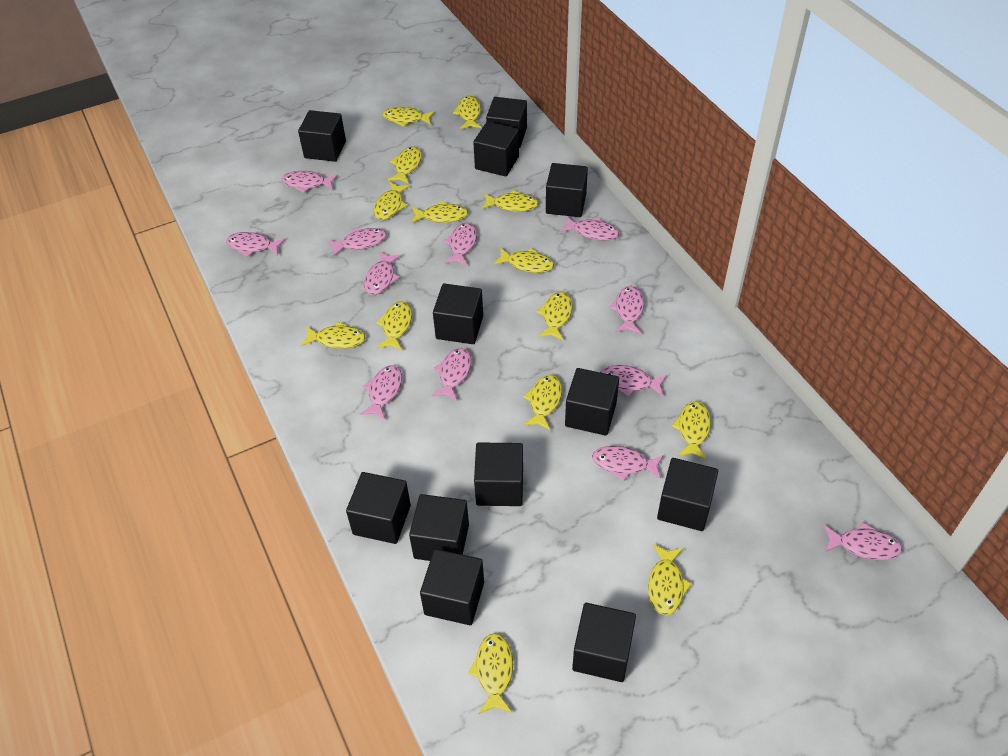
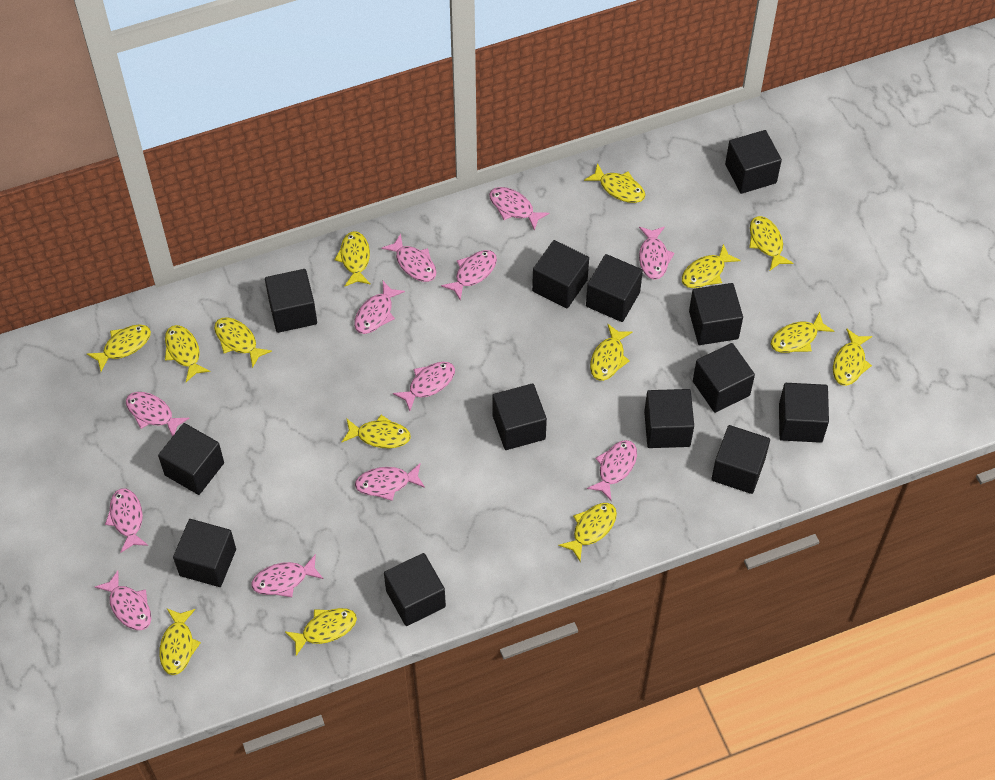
black cube: 12 -> 13

